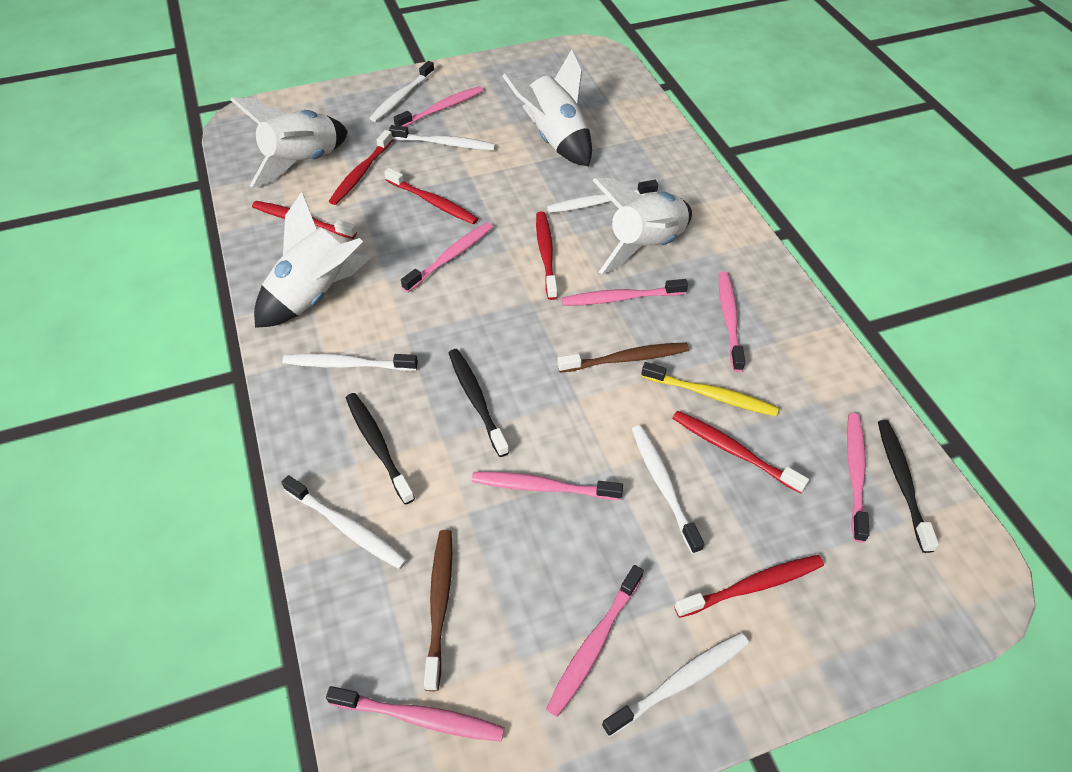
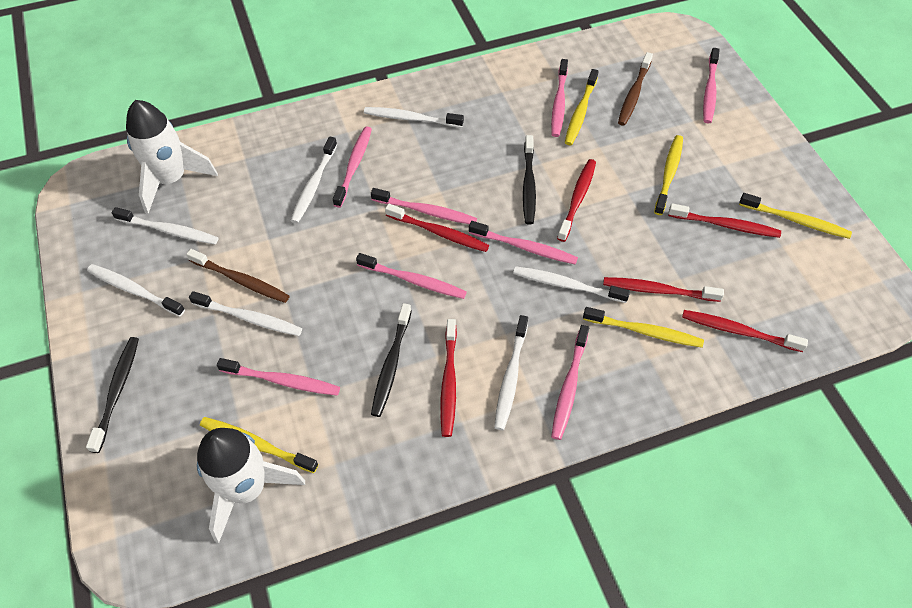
white rocket: 4 -> 2
yellow toothbrush: 1 -> 5

